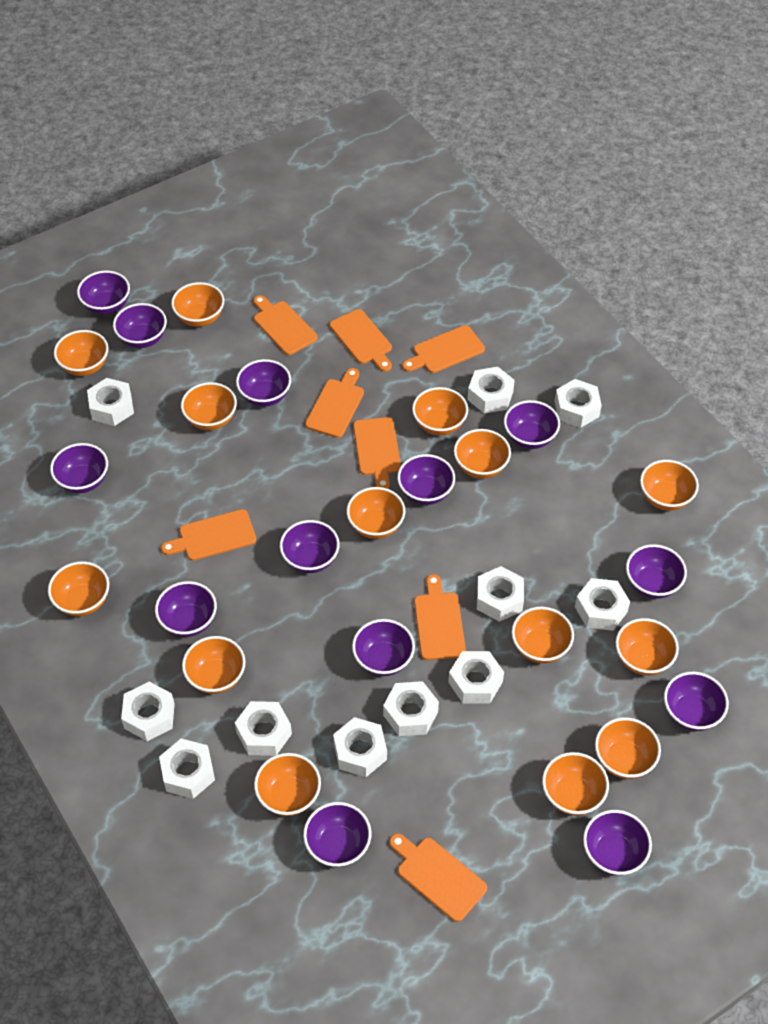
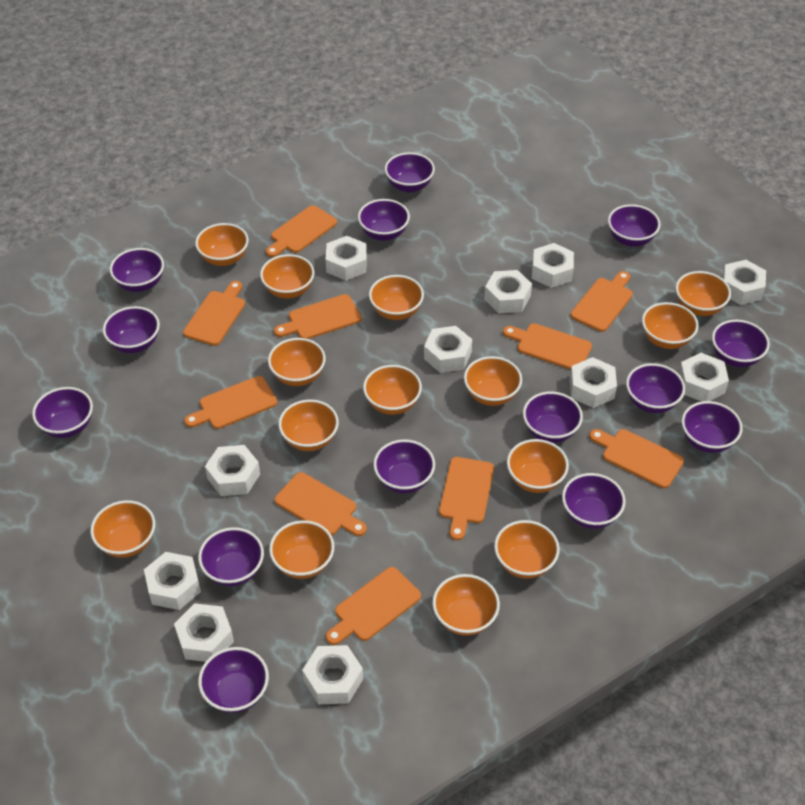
orange cutting board: 8 -> 10
purple bowl: 13 -> 14

